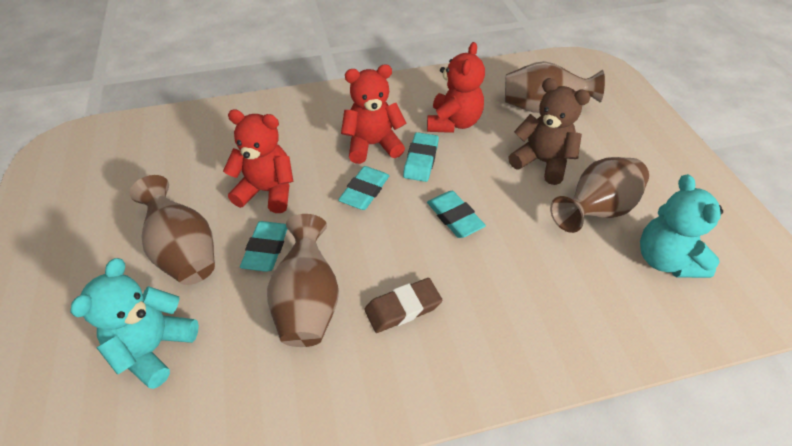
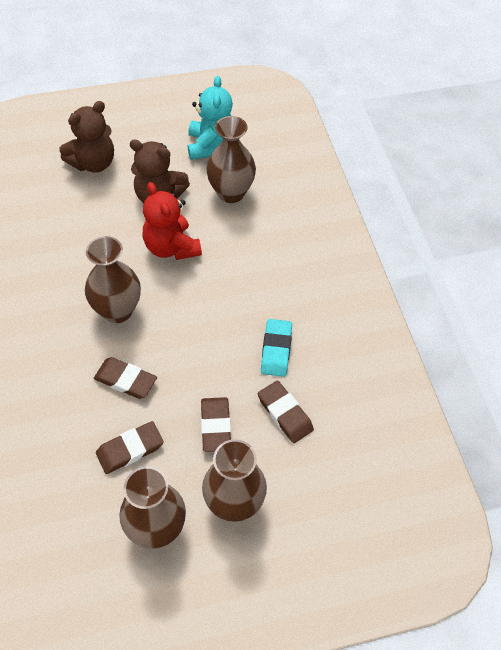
brown eraser: 1 -> 4
brown teddy bear: 1 -> 2
red teddy bear: 3 -> 1
turquoise eraser: 4 -> 1
turquoise teddy bear: 2 -> 1

